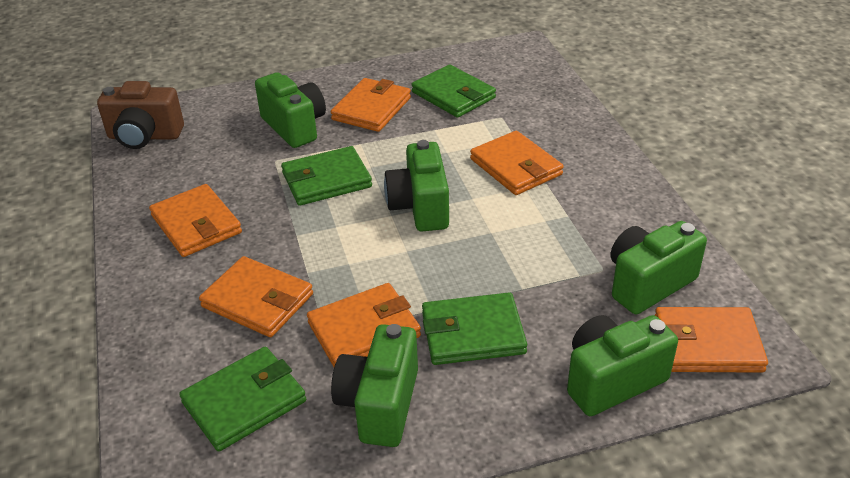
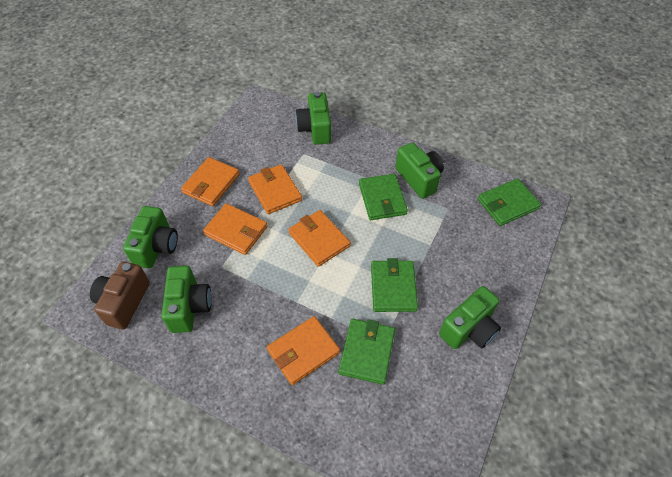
orange wallet: 6 -> 5

